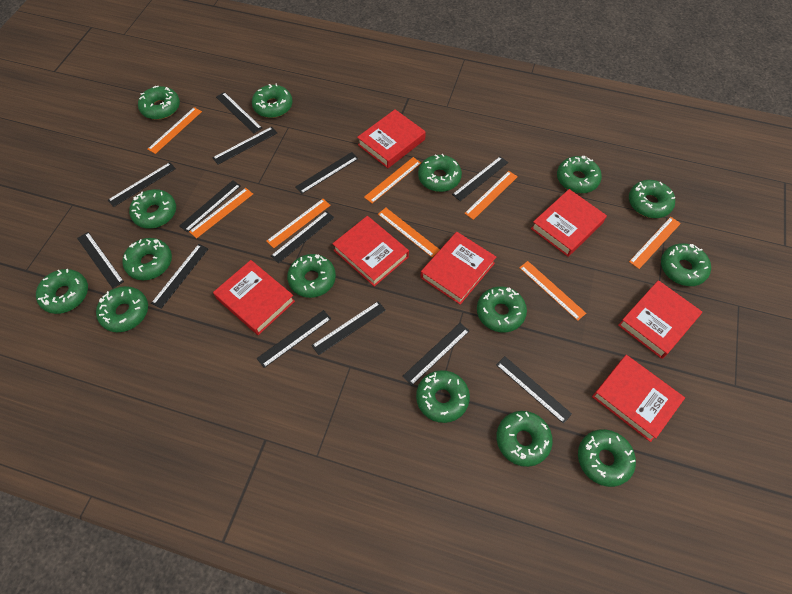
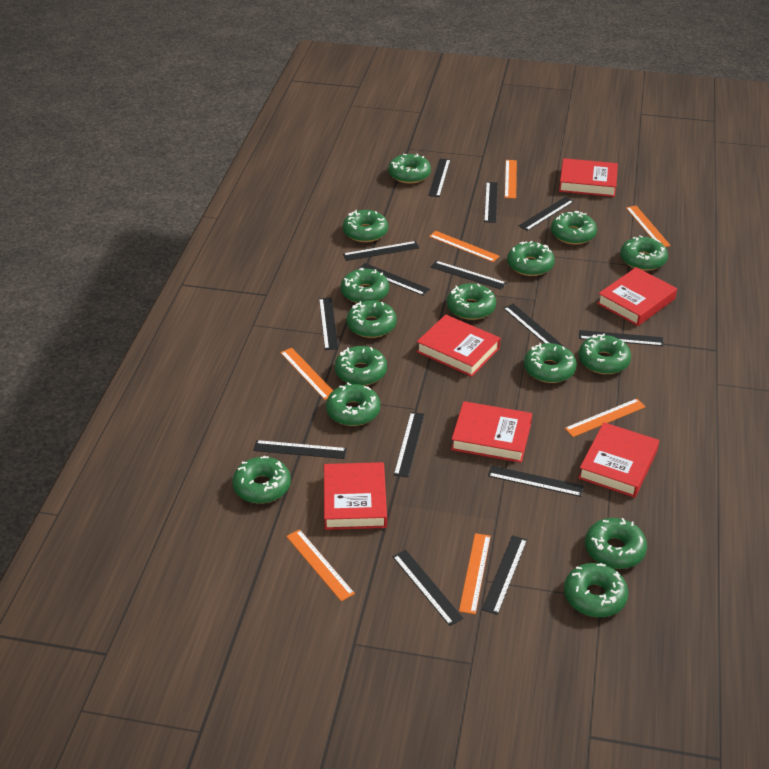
black ruler: 13 -> 14
orange ruler: 8 -> 7
red book: 7 -> 6

